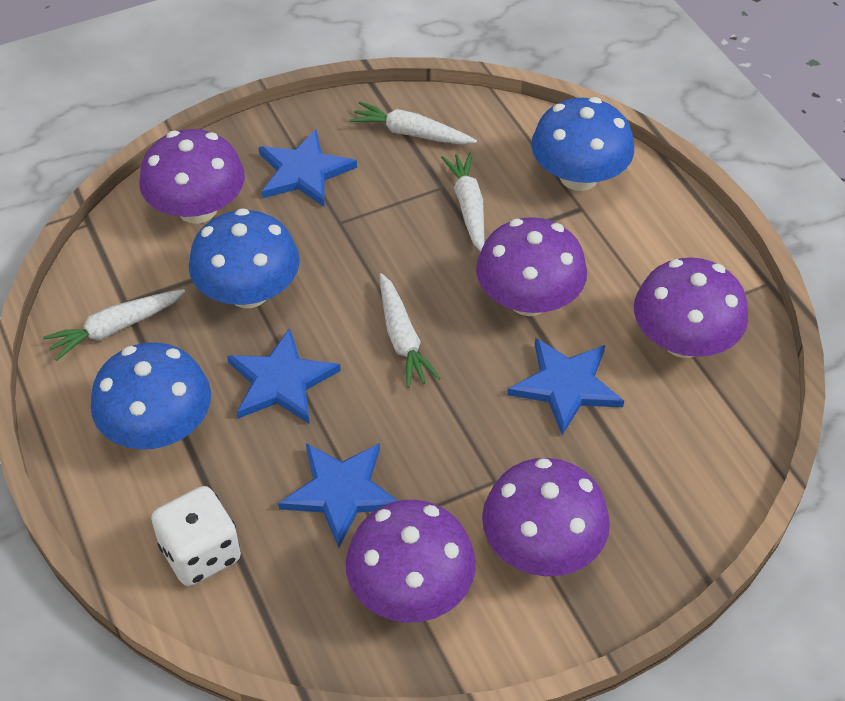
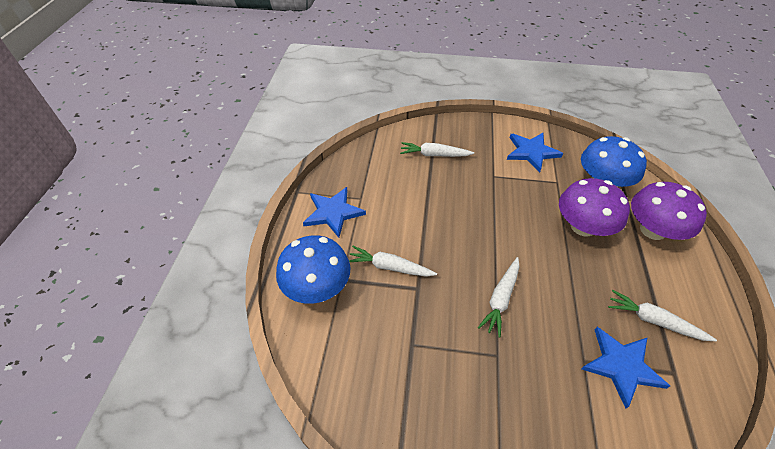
blue mushroom: 3 -> 2
blue star: 4 -> 3
purple mushroom: 5 -> 2
white dice: 1 -> 0

